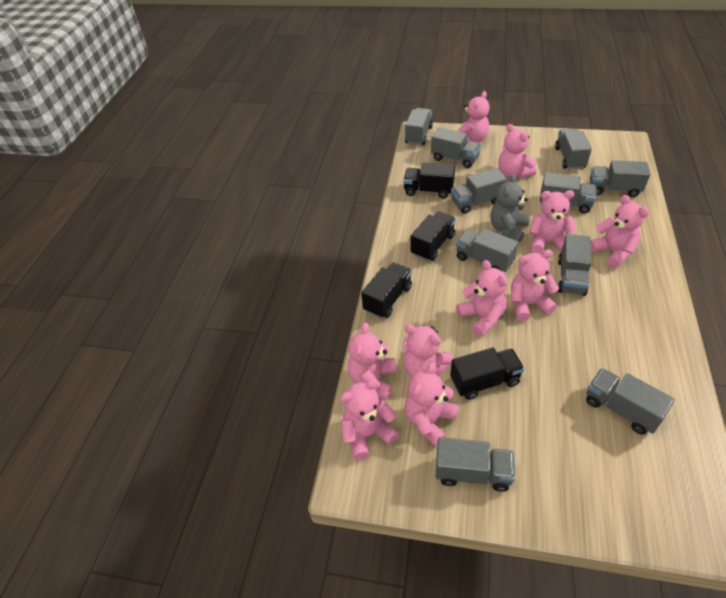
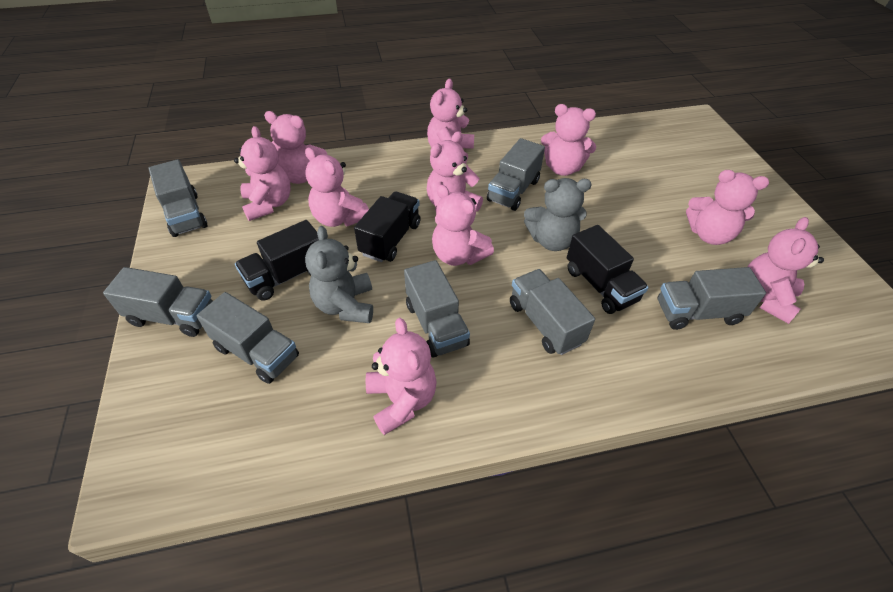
black truck: 4 -> 3
grey teddy bear: 1 -> 2
grey truck: 10 -> 7

